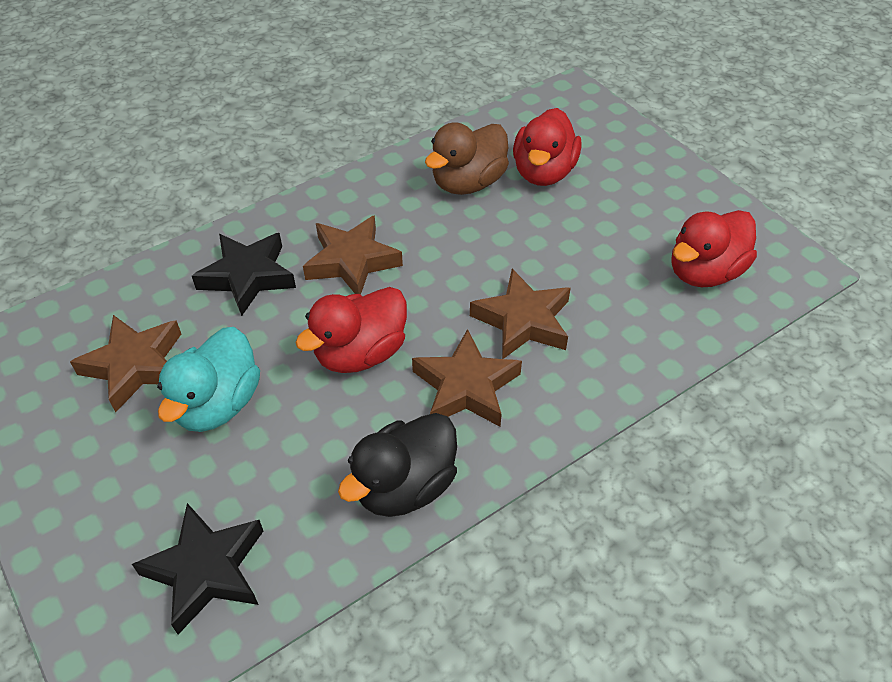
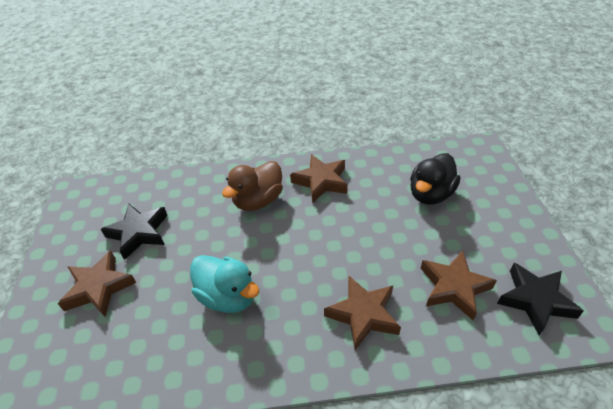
red duck: 3 -> 0

